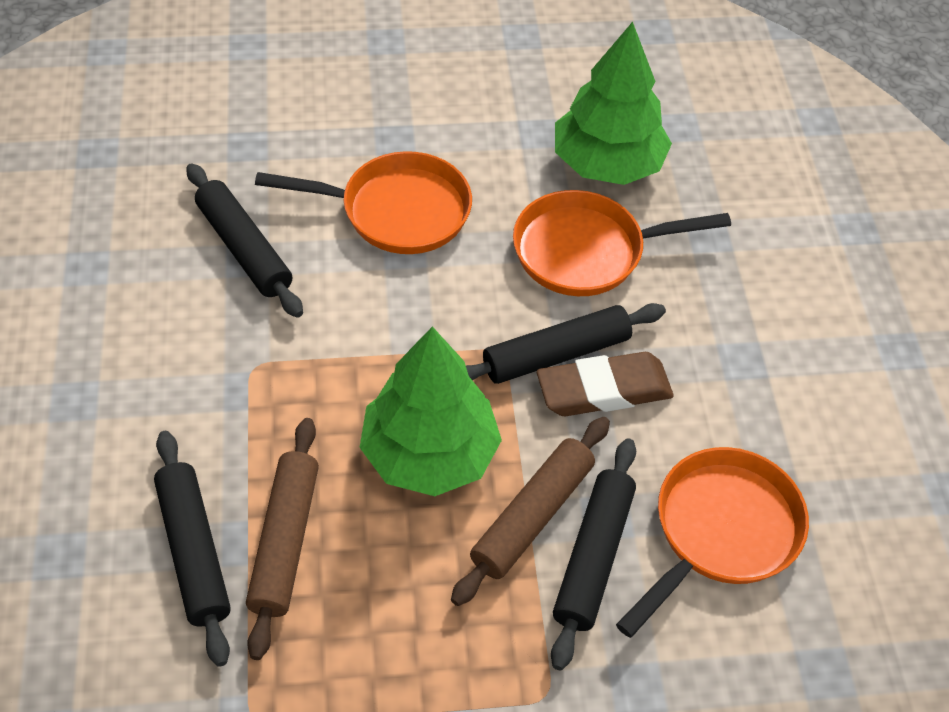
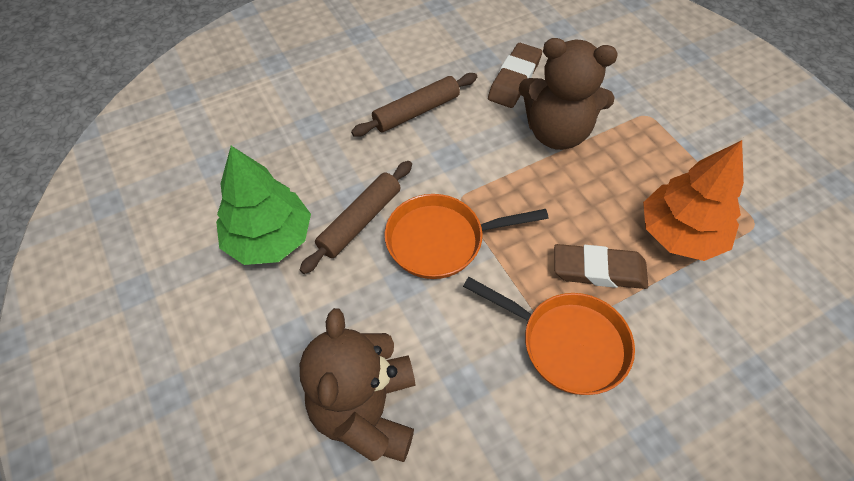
black rolling pin: 4 -> 0
brown eraser: 1 -> 2
brown teddy bear: 0 -> 2
green tree: 2 -> 1
orange pan: 3 -> 2
orange tree: 0 -> 1

